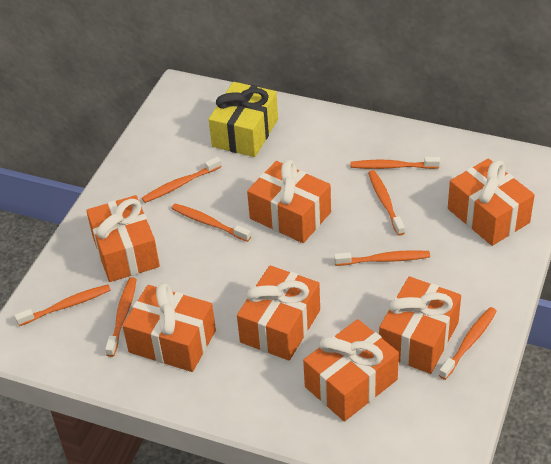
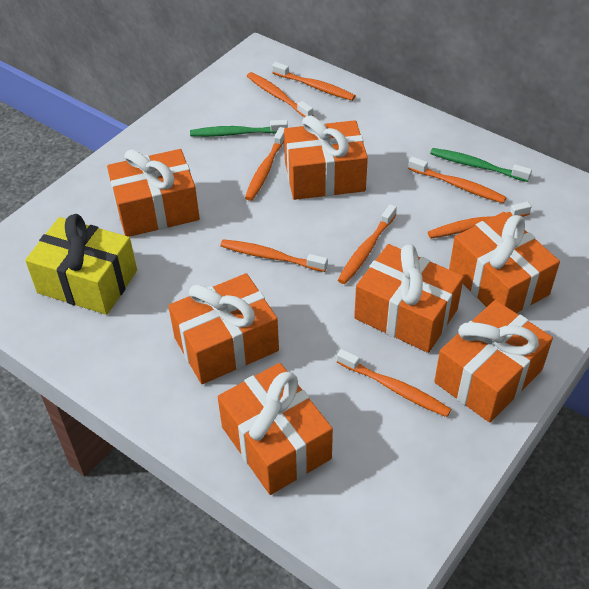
green toothbrush: 0 -> 2

